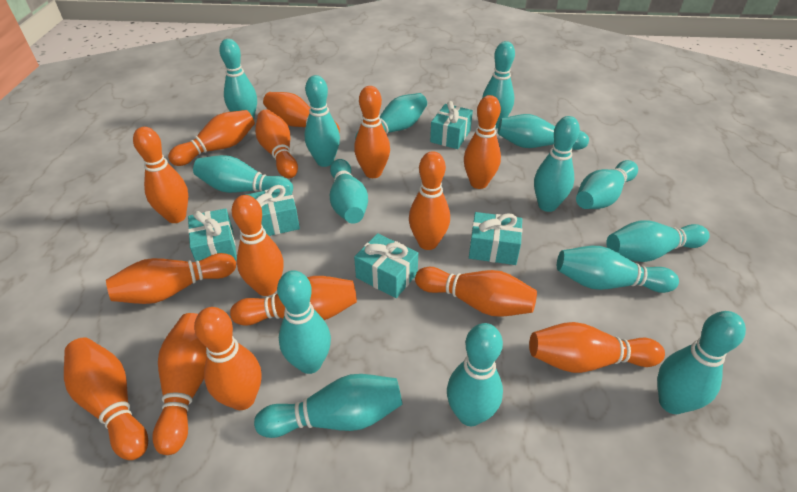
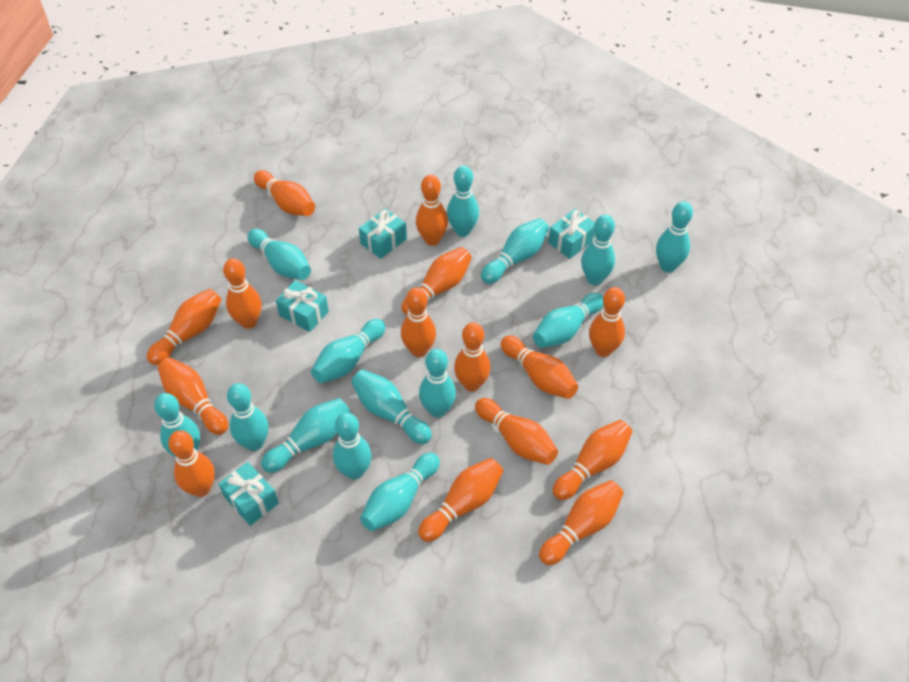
turquoise bowling pin: 15 -> 14
turquoise gift: 5 -> 4

